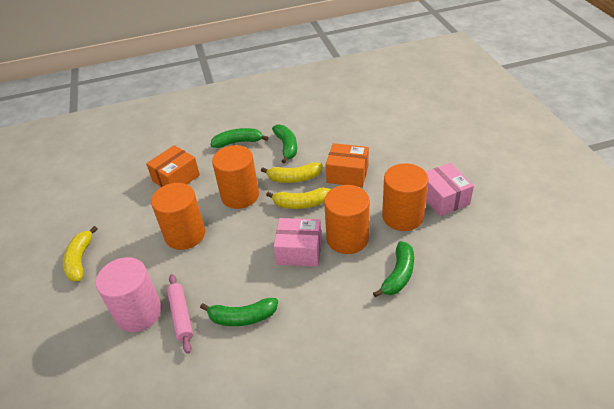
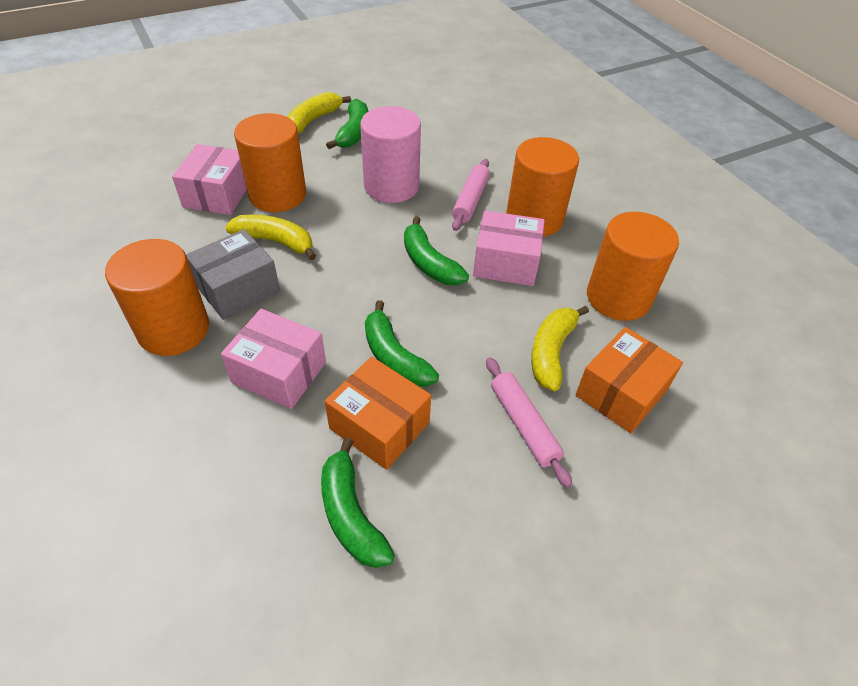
grey box: 0 -> 1
pink box: 2 -> 3
pink rolling pin: 1 -> 2

